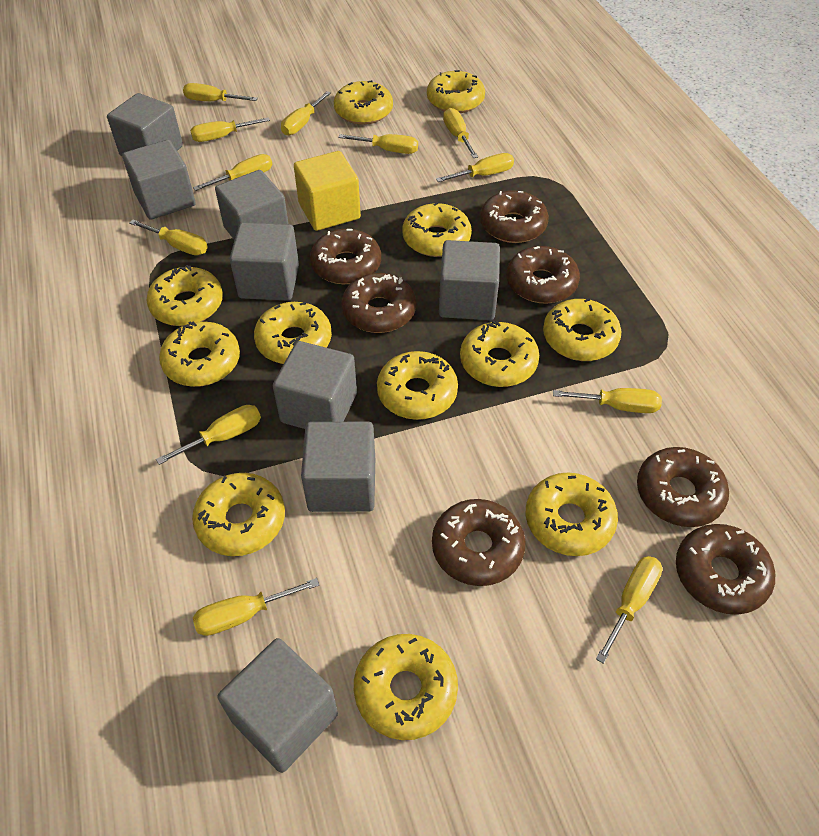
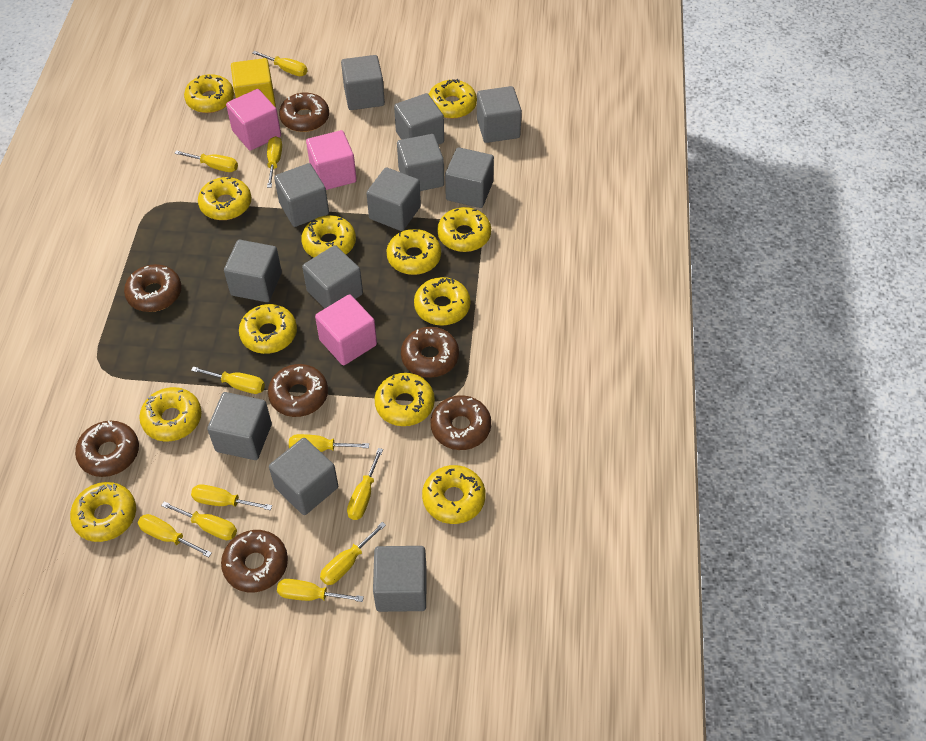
grey cube: 8 -> 12
pink cube: 0 -> 3
yellow screwdriver: 12 -> 11

